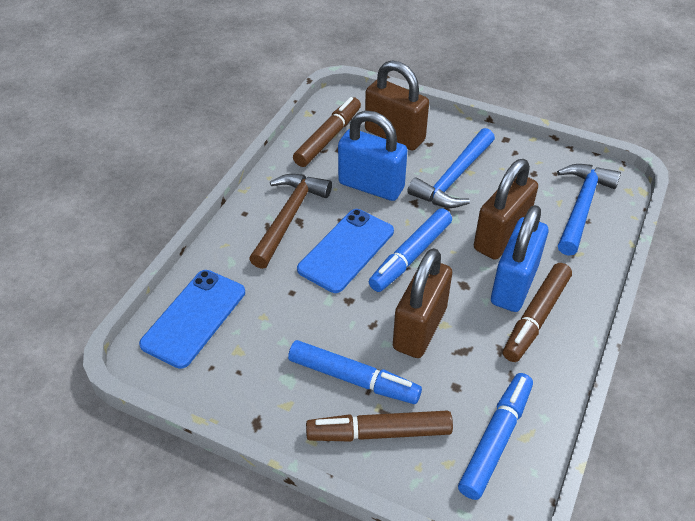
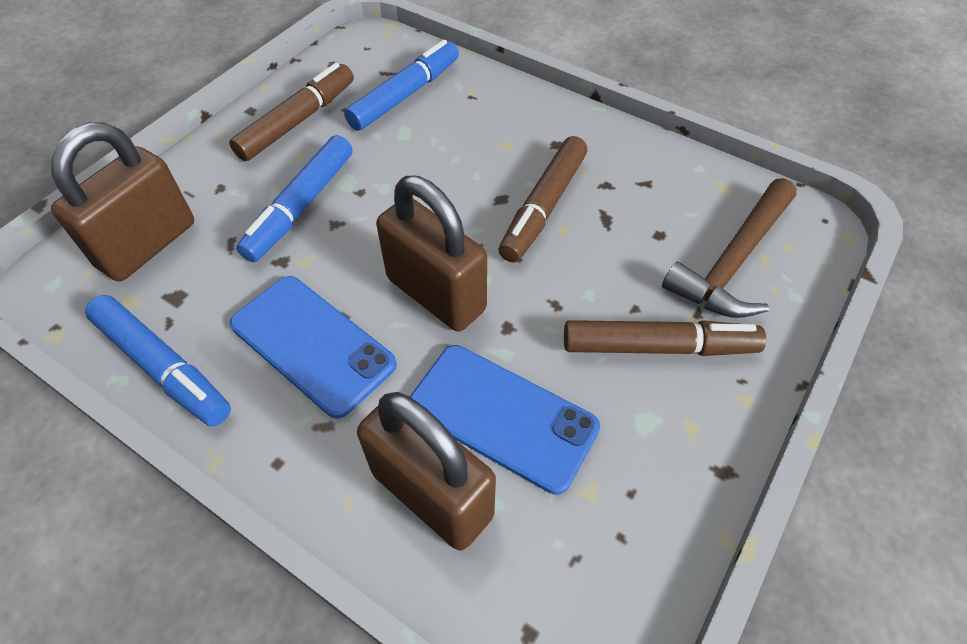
blue hammer: 2 -> 0
blue padlock: 2 -> 0

